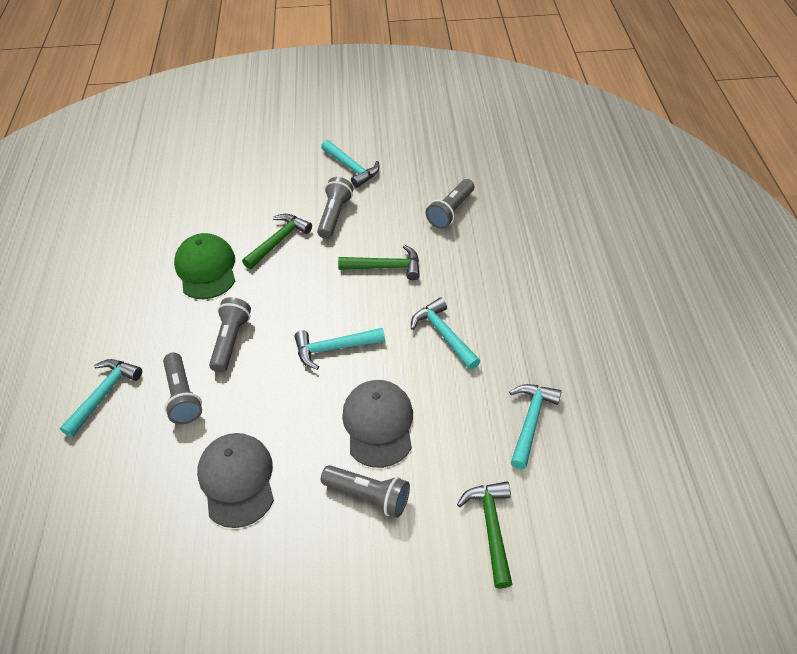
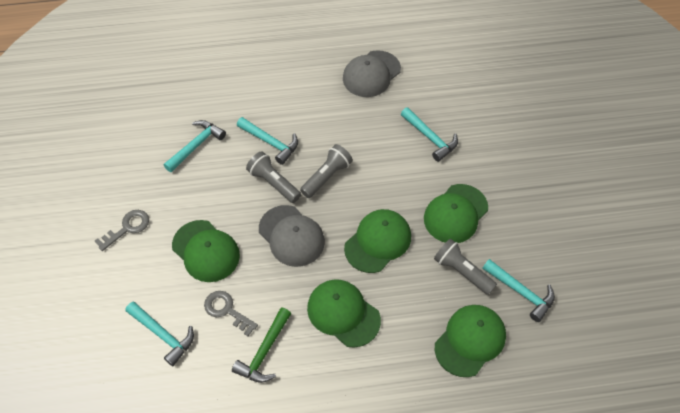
green cap: 1 -> 5
green hammer: 3 -> 1
grey flashlight: 5 -> 3
grey key: 0 -> 2

